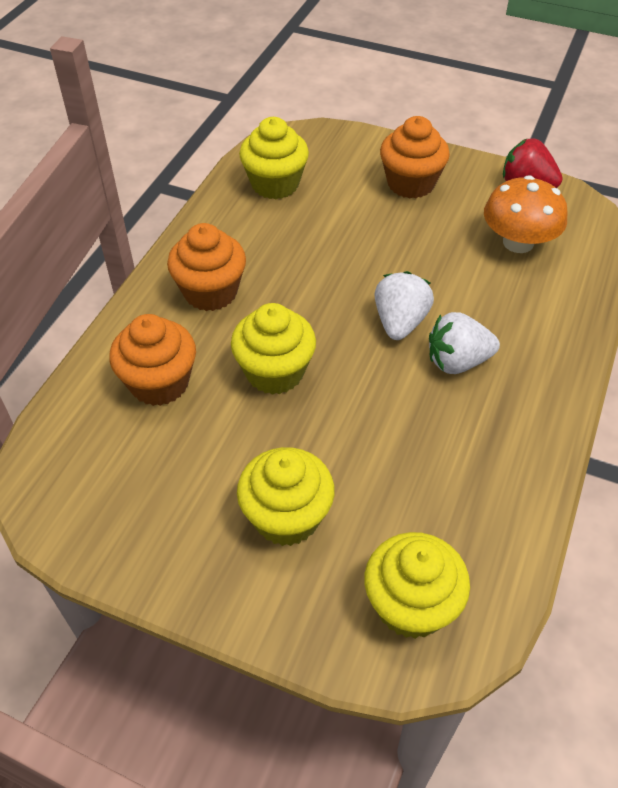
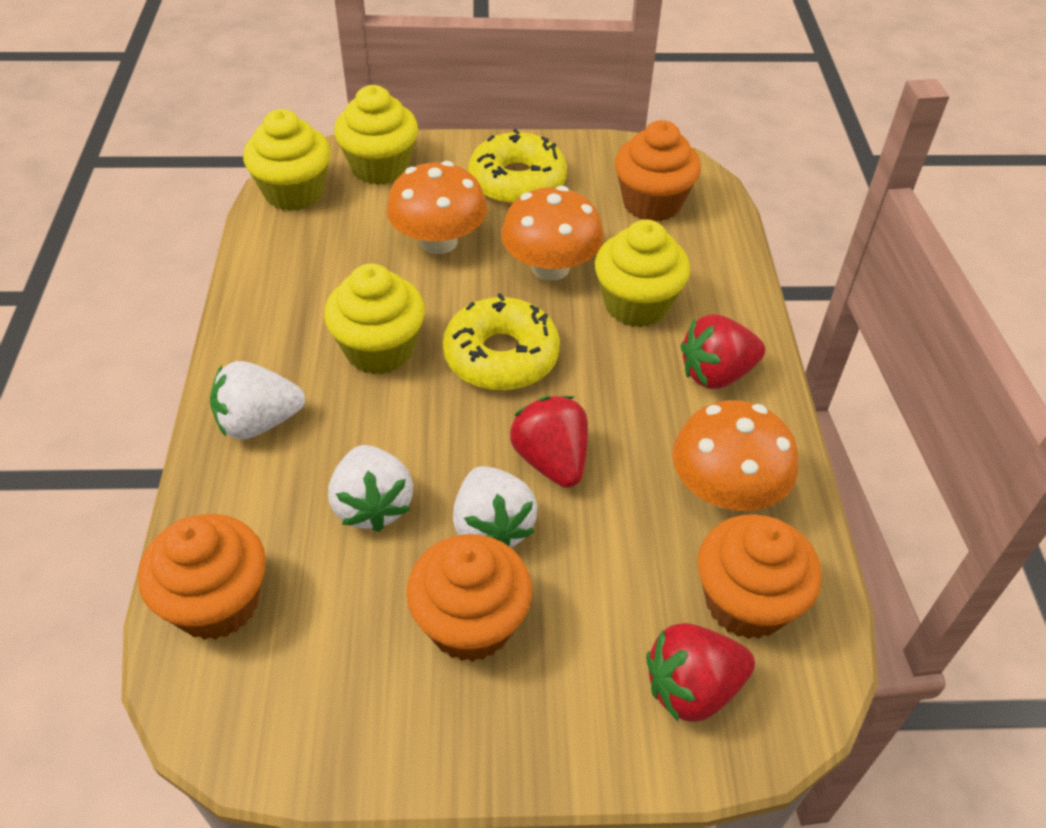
orange cupcake: 3 -> 4
orange mushroom: 1 -> 3
red strawberry: 1 -> 3
white strawberry: 2 -> 3
yellow donut: 0 -> 2

